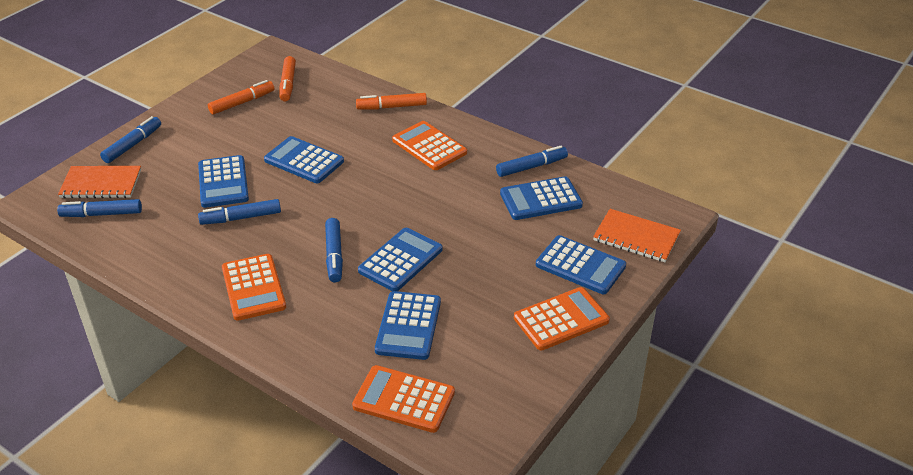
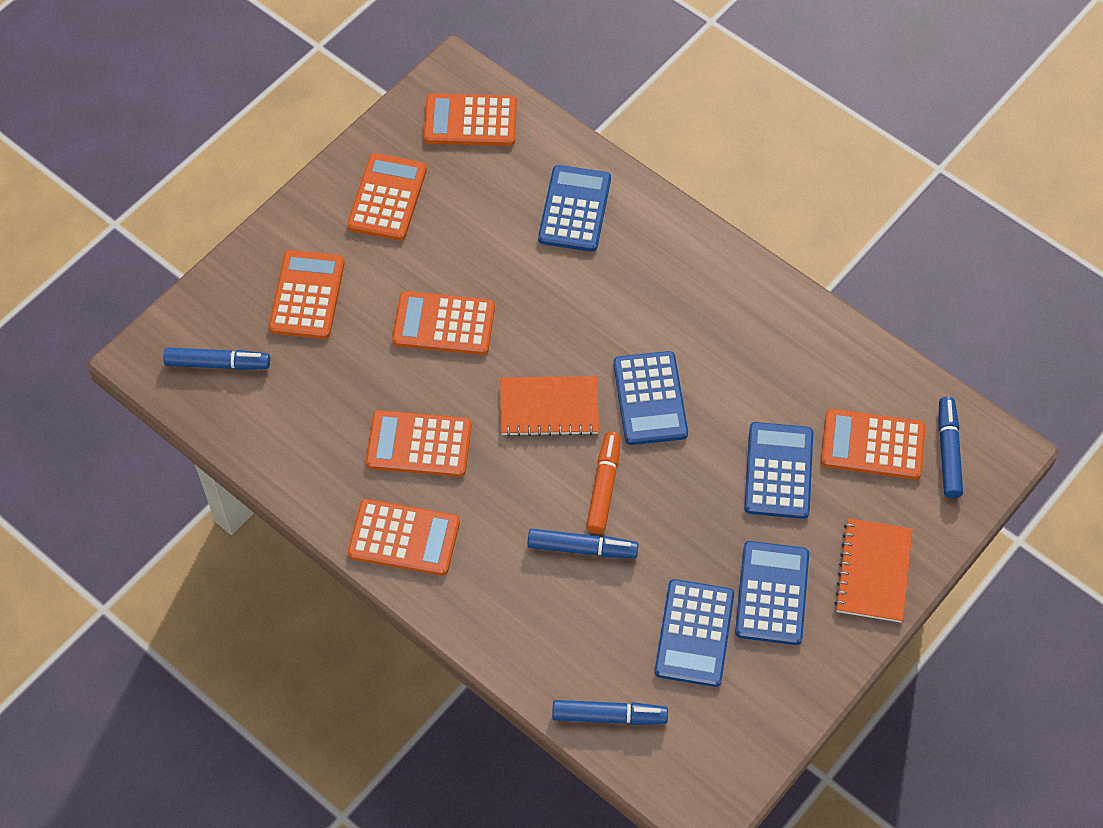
blue calculator: 6 -> 5
blue marker: 5 -> 4
orange calculator: 4 -> 7
orange marker: 3 -> 1

